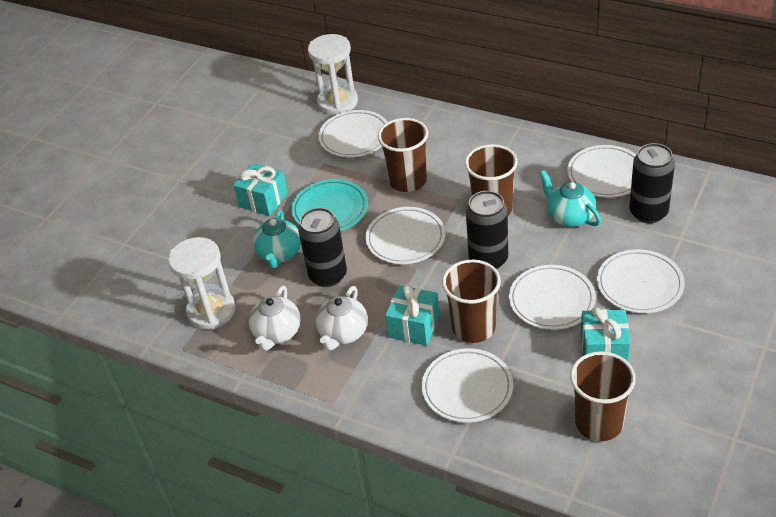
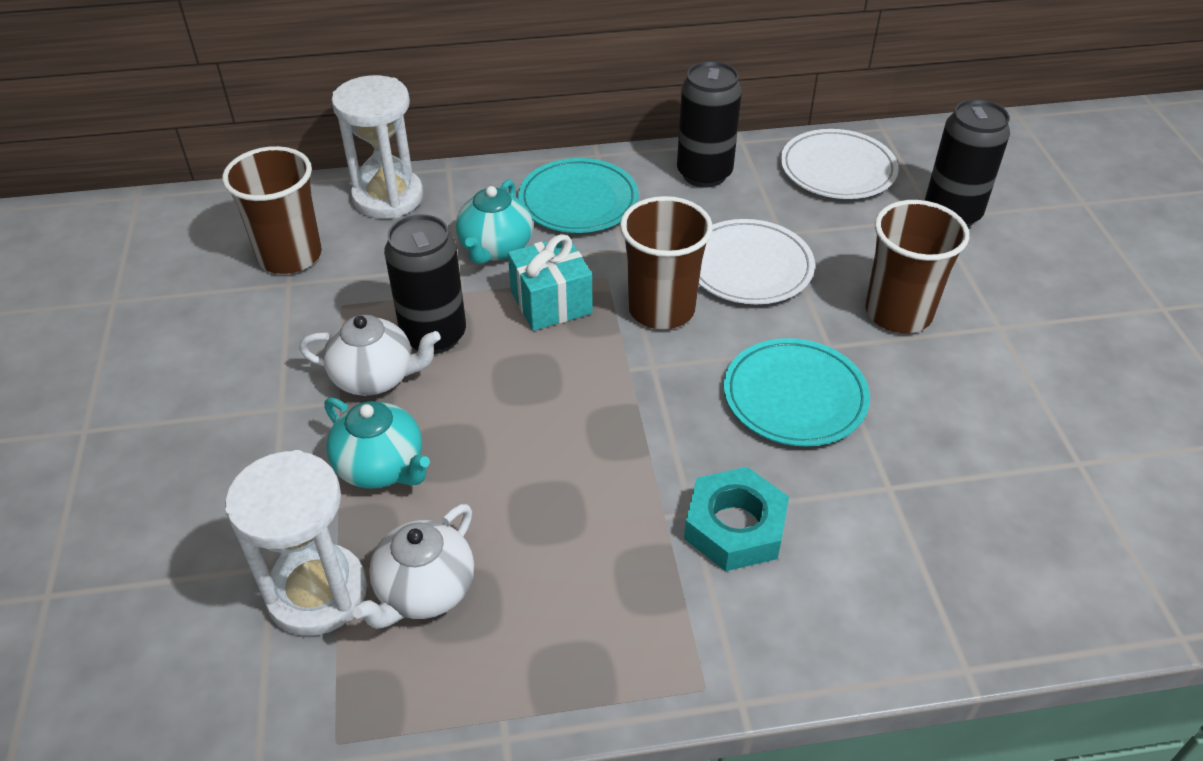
brown cup: 4 -> 3
turquoise gift: 3 -> 1
turquoise nut: 0 -> 1
turquoise plate: 1 -> 2
white plate: 6 -> 2

